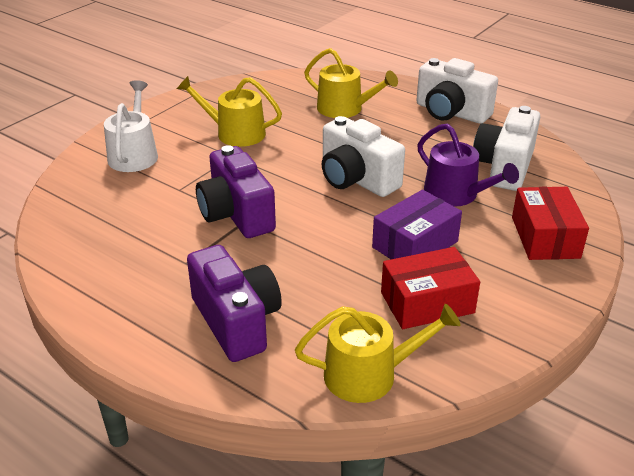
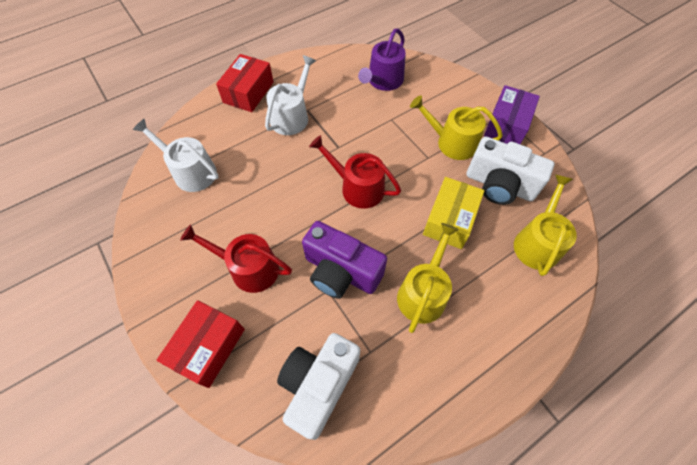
purple camera: 2 -> 1
red watering can: 0 -> 2
white camera: 3 -> 2
white watering can: 1 -> 2
yellow box: 0 -> 1

